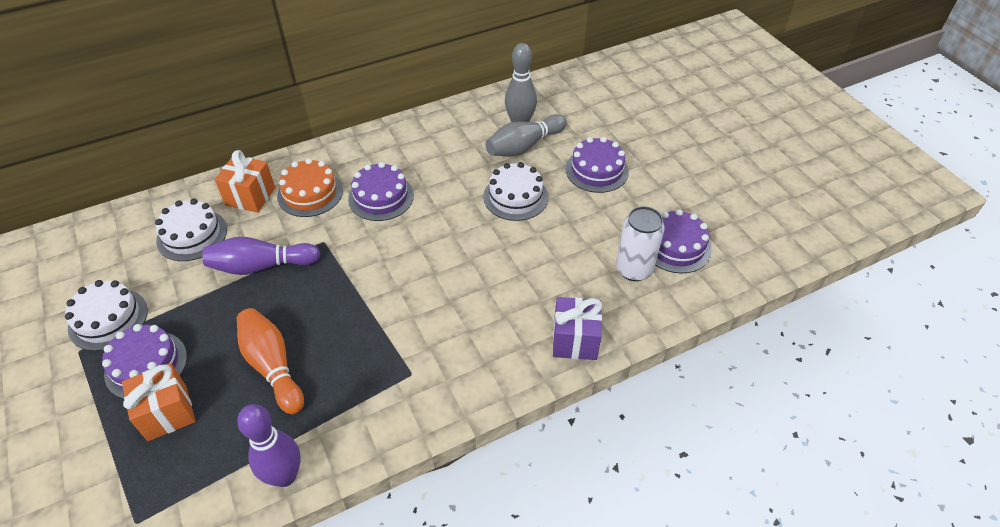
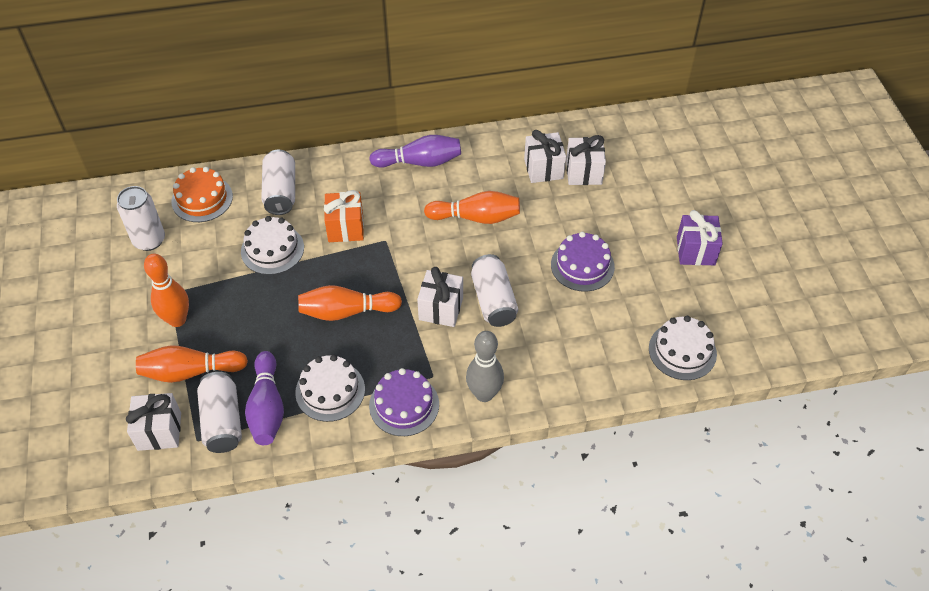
grey bowling pin: 2 -> 1
orange bowling pin: 1 -> 4
orange gift: 2 -> 1
purple cake: 4 -> 2
white can: 1 -> 4
white gift: 0 -> 4

